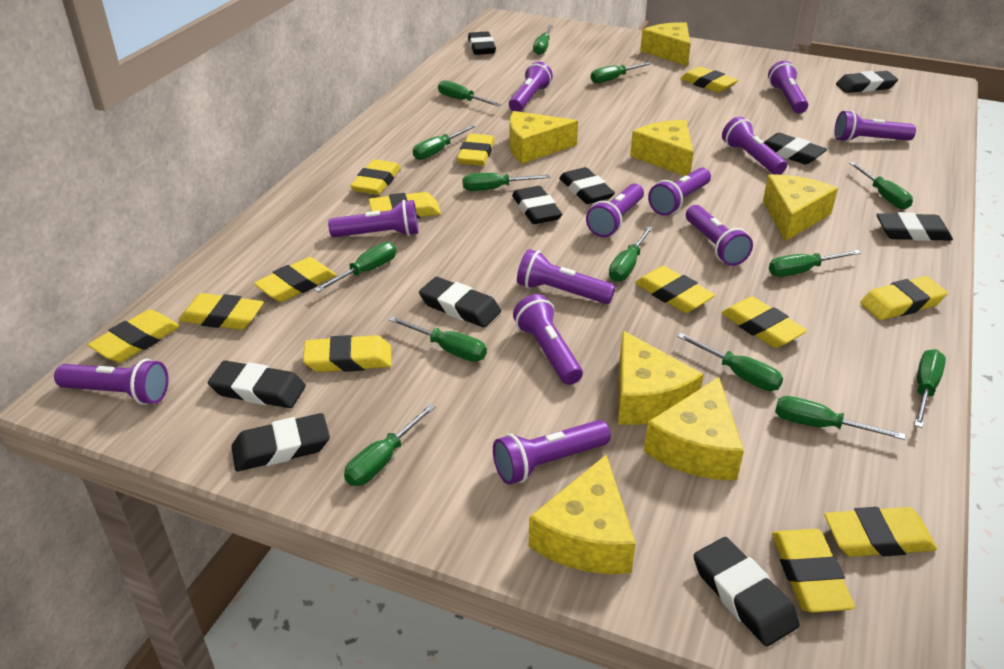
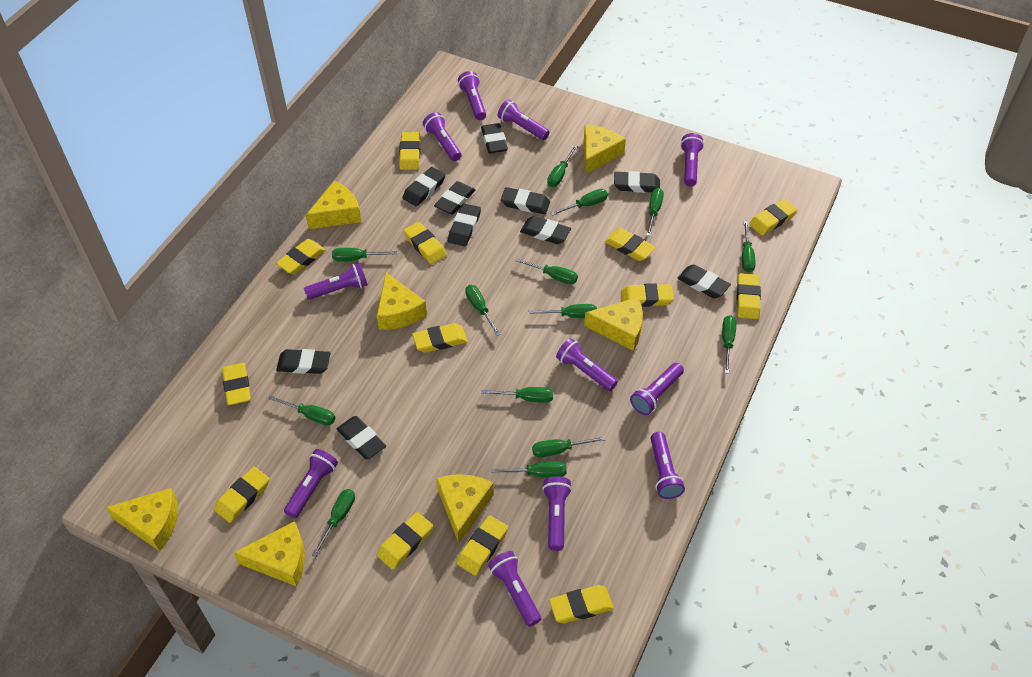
purple flashlight: 12 -> 11

